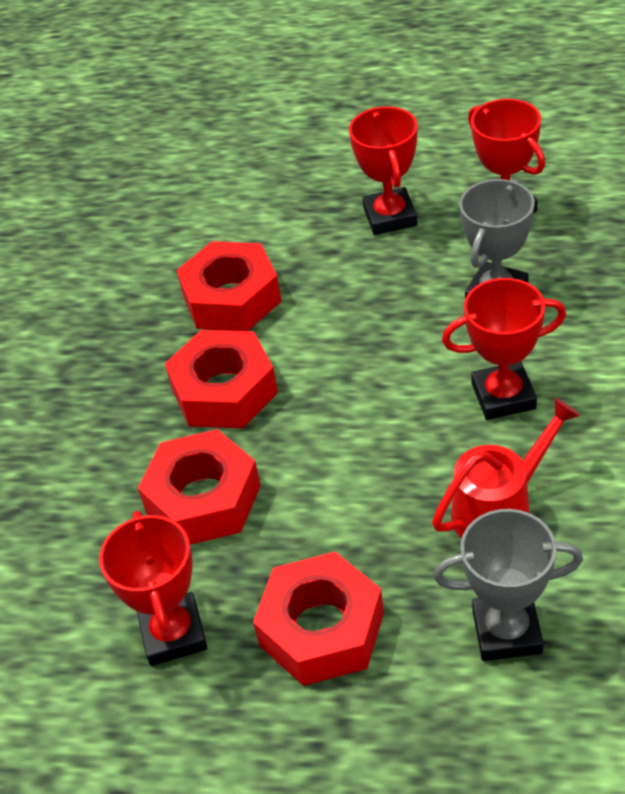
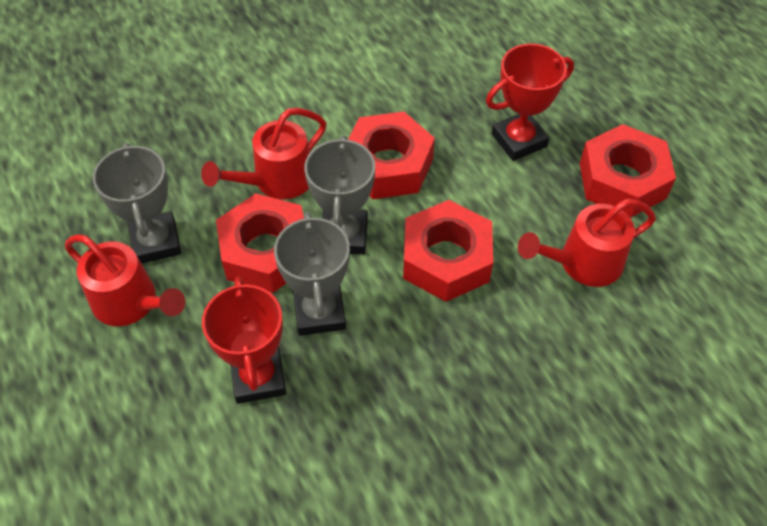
grey trophy: 2 -> 3
red trophy: 4 -> 2
red watering can: 1 -> 3

